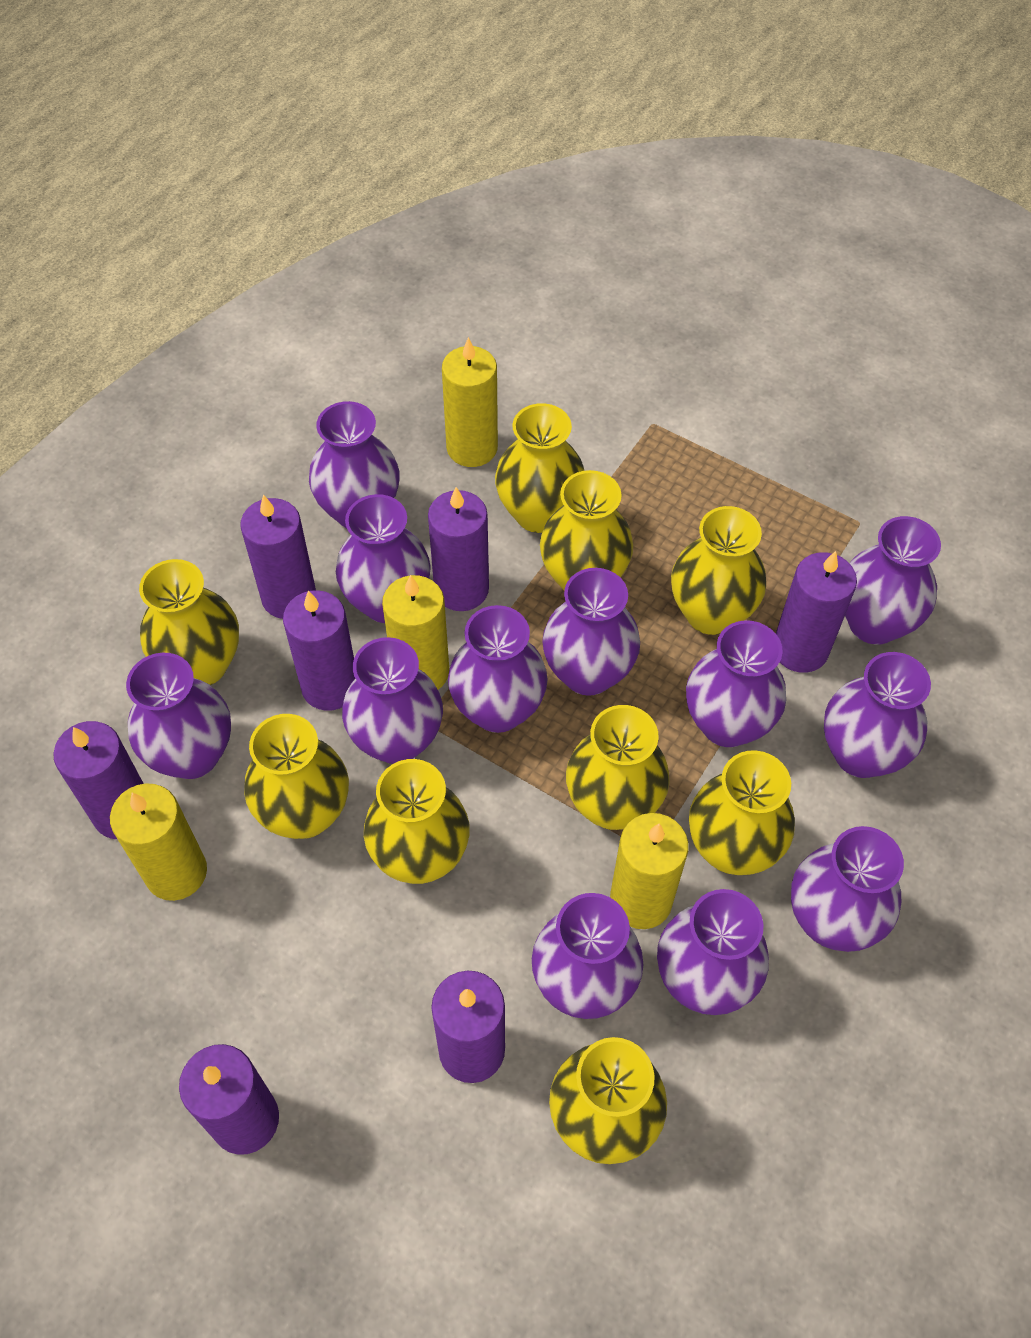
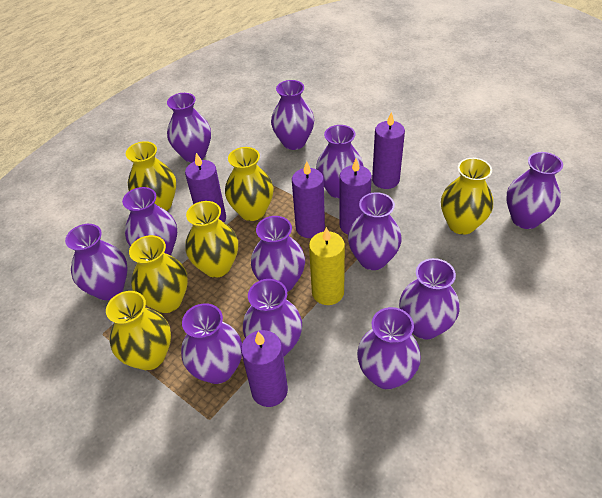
purple candle: 7 -> 5
yellow candle: 4 -> 1
yellow vase: 9 -> 6

